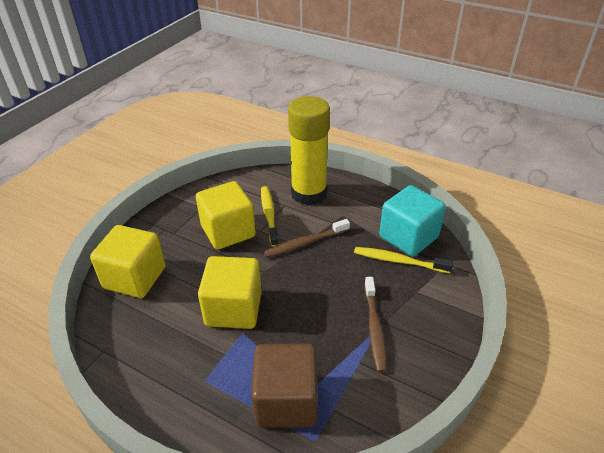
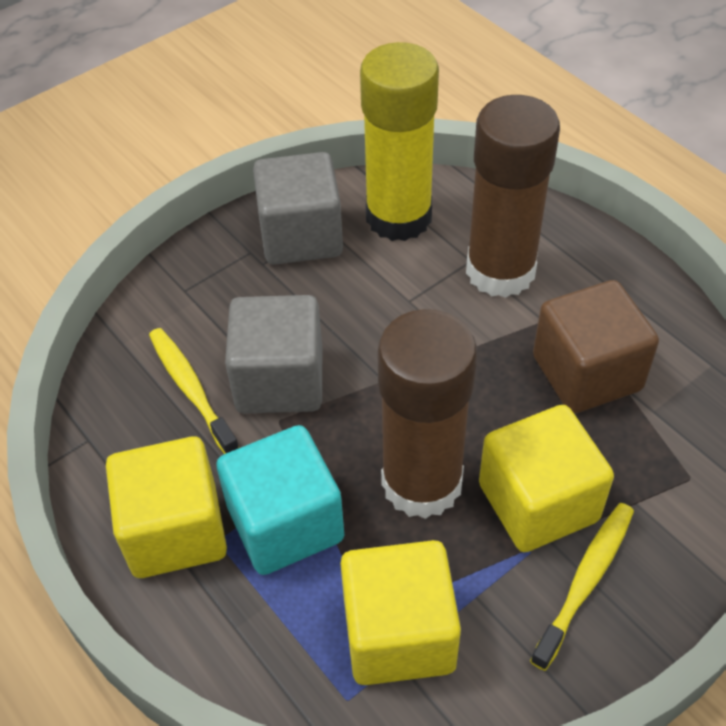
brown glue stick: 0 -> 2
brown toothbrush: 2 -> 0
grey cube: 0 -> 2

